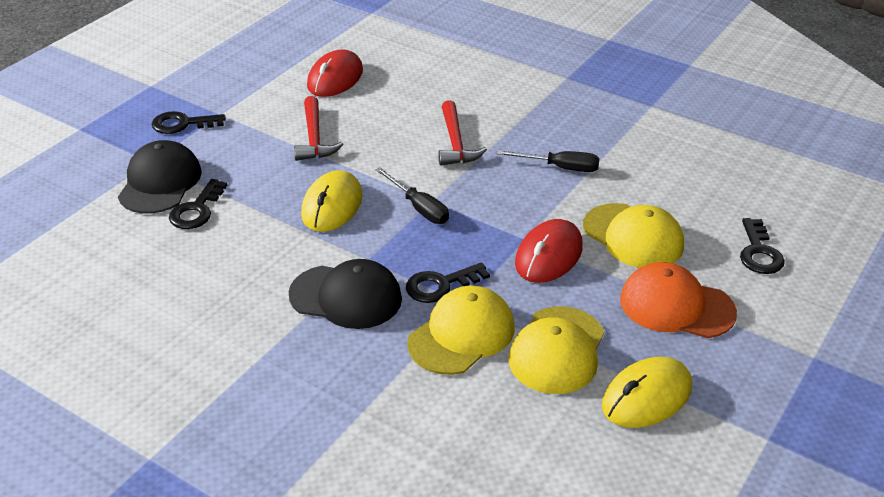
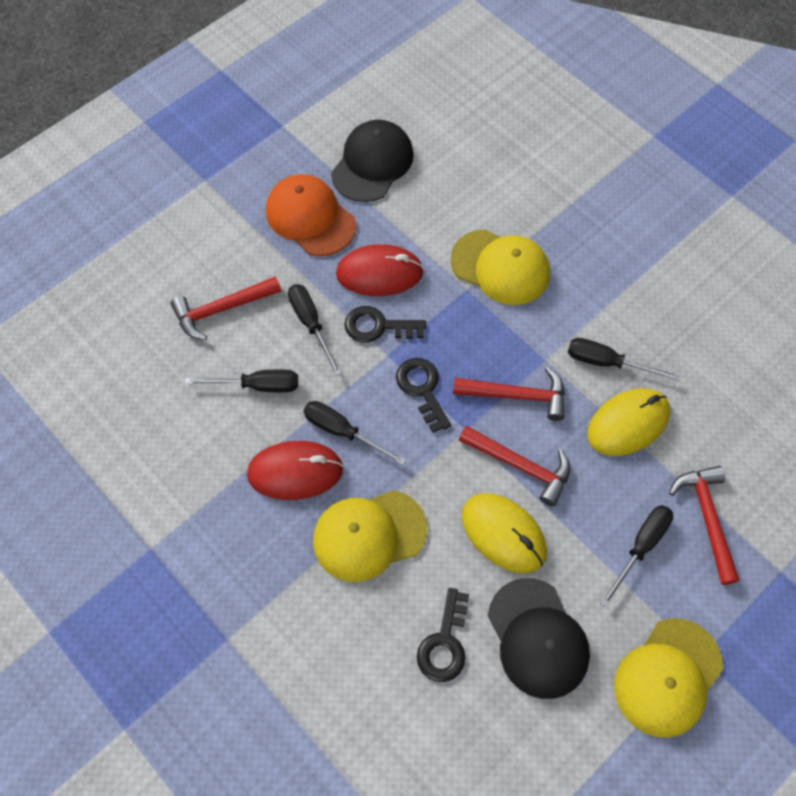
black key: 4 -> 3
black screwdriver: 2 -> 5
red hammer: 2 -> 4

